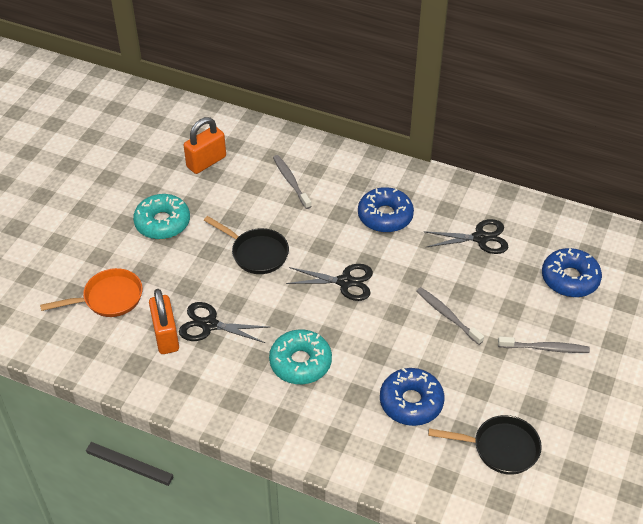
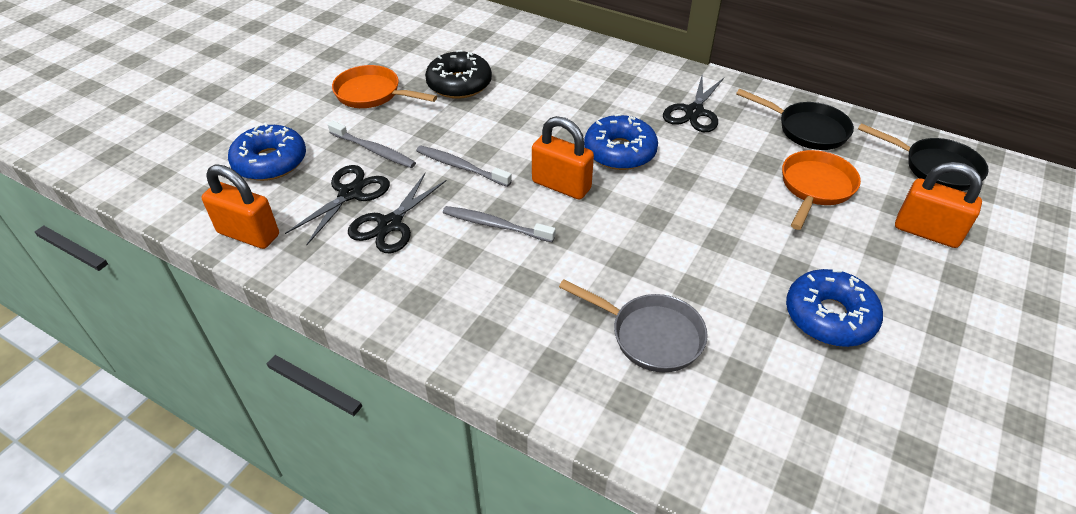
black donut: 0 -> 1
grey pan: 0 -> 1
orange padlock: 2 -> 3
orange pan: 1 -> 2
turquoise donut: 2 -> 0

